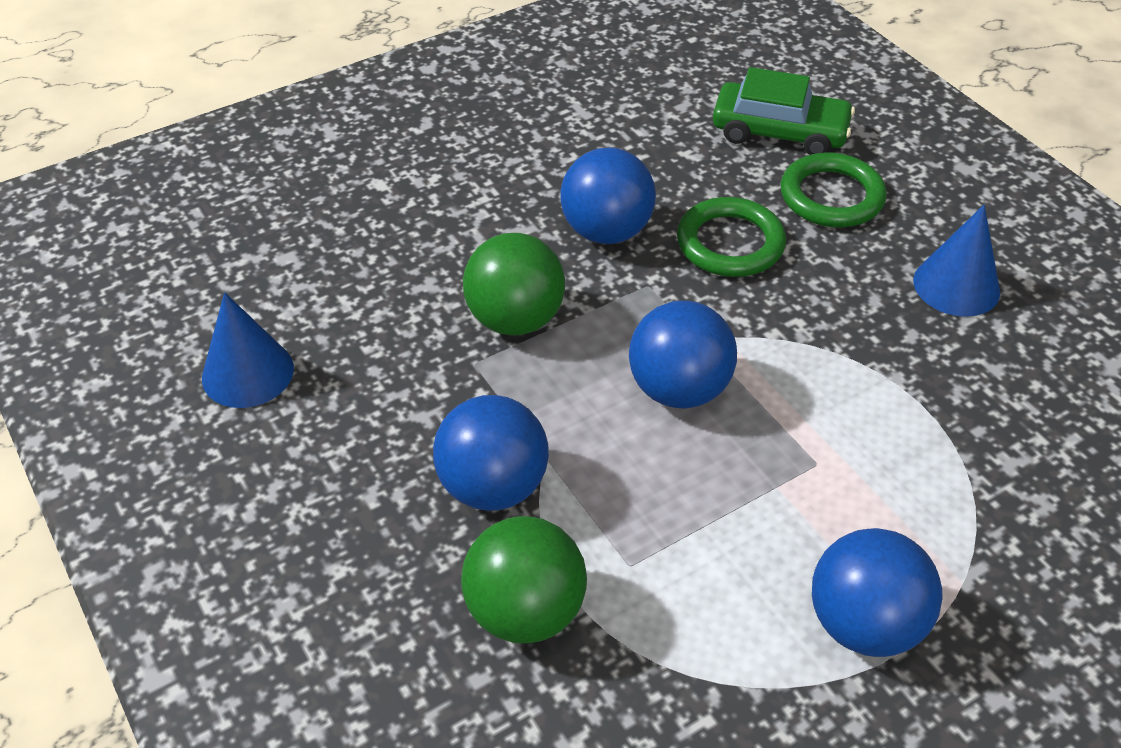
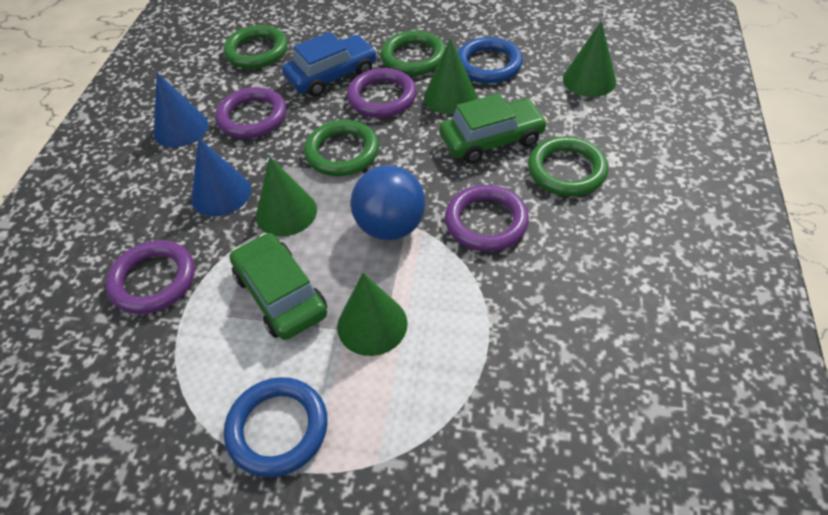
blue ball: 4 -> 1
blue car: 0 -> 1
blue ring: 0 -> 2
green ball: 2 -> 0
green car: 1 -> 2
green cone: 0 -> 4
green ring: 2 -> 4
purple ring: 0 -> 4

